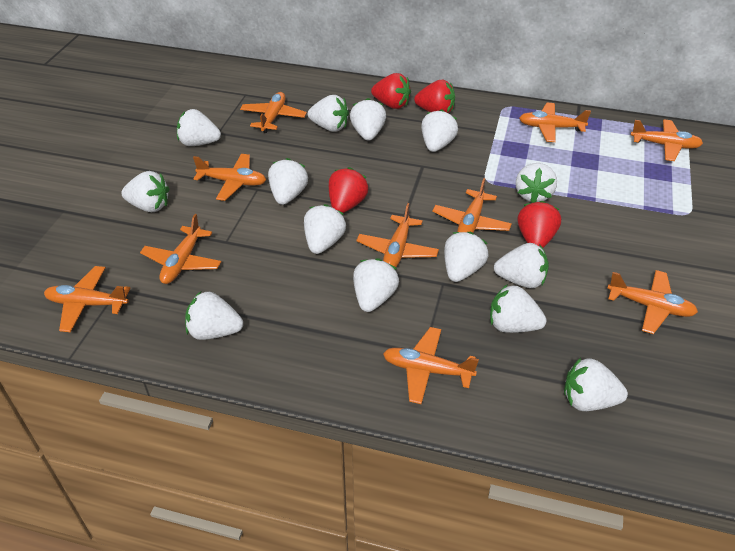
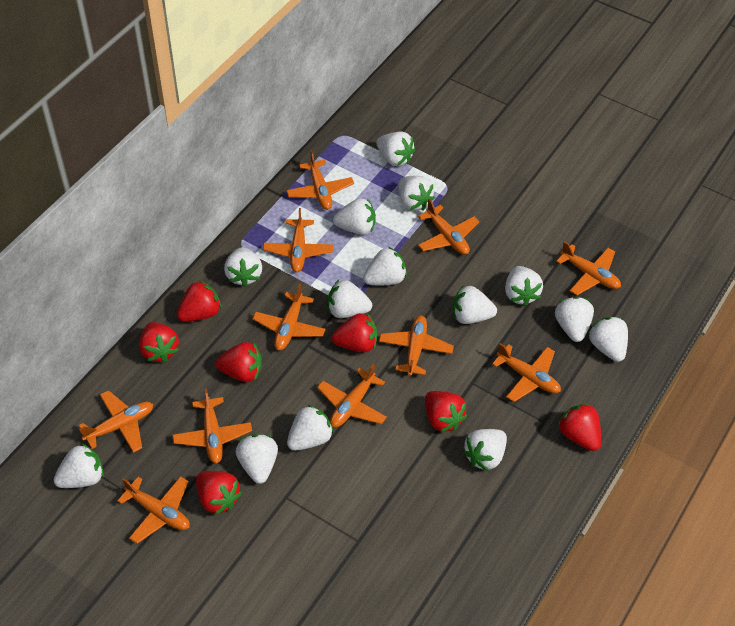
orange plane: 10 -> 11
red strawberry: 4 -> 7

